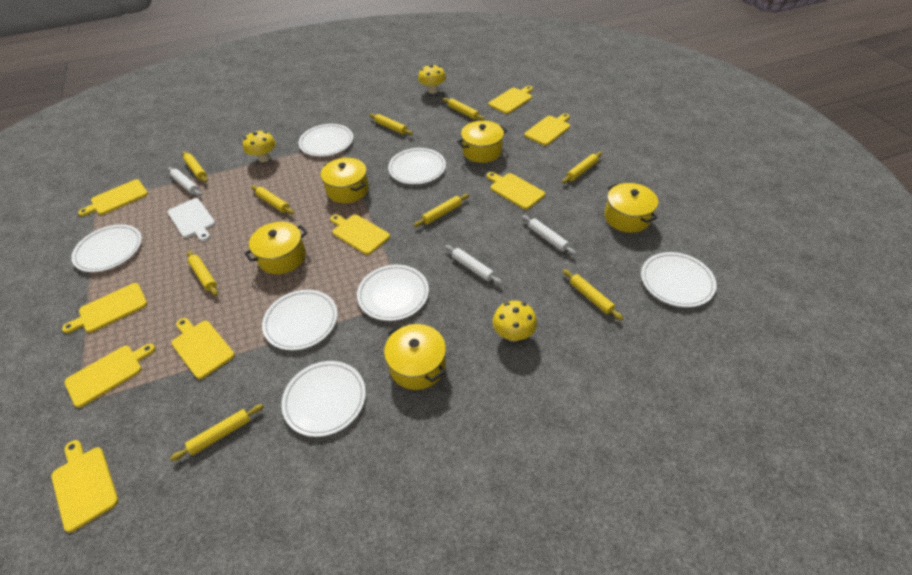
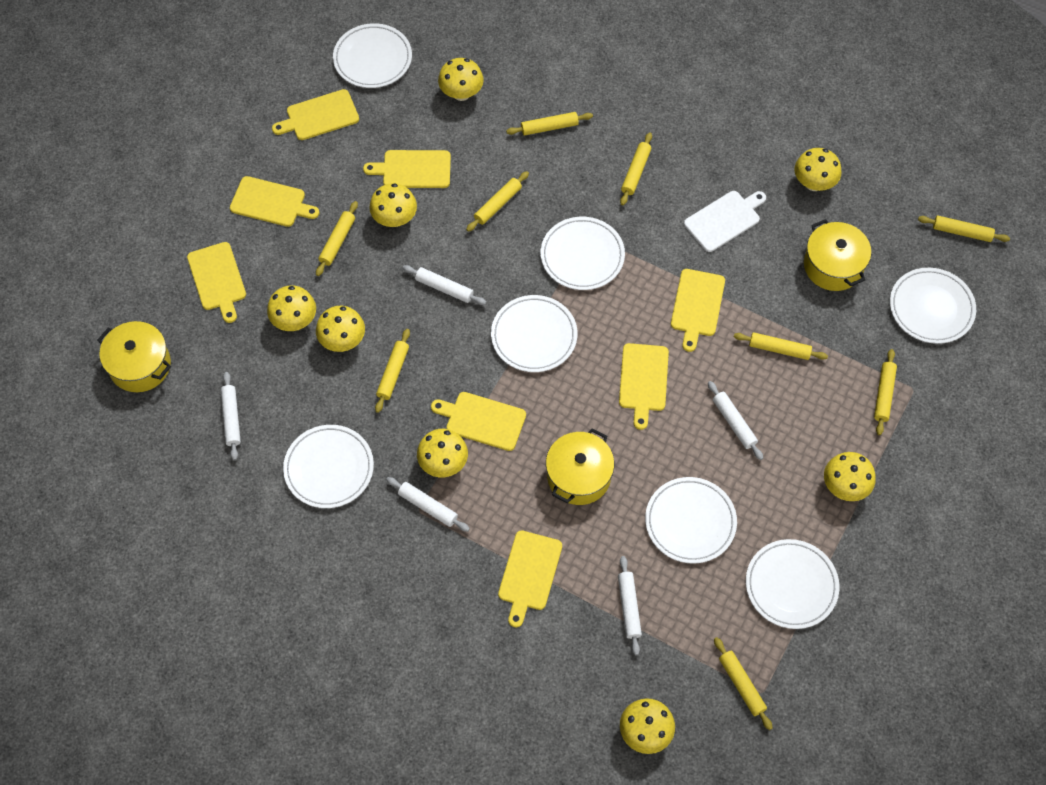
white rolling pin: 3 -> 5
yellow cutting board: 9 -> 8
yellow mushroom: 3 -> 8
yellow pot: 5 -> 3

